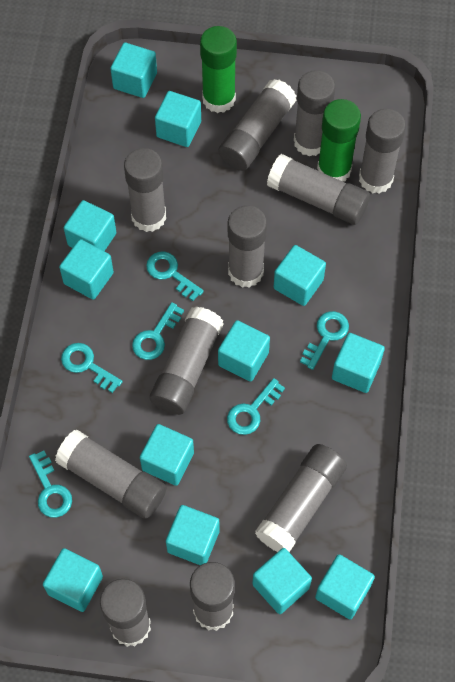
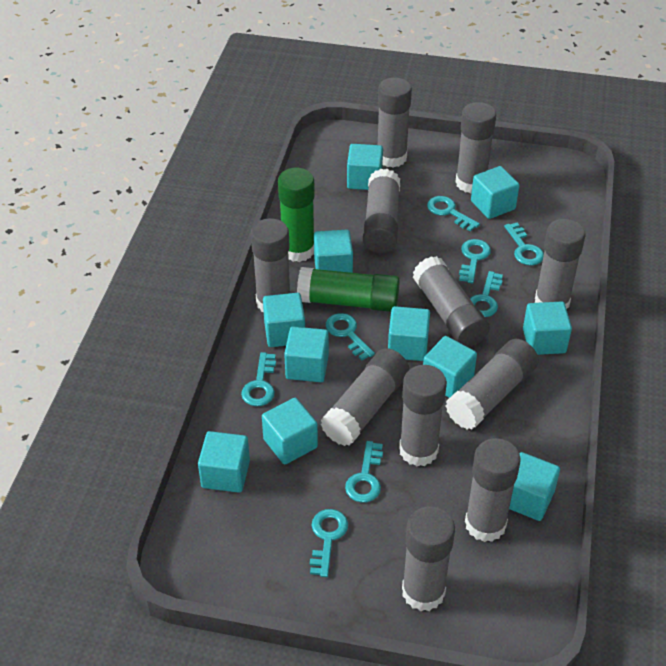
turquoise cube: 12 -> 11
turquoise key: 6 -> 8

